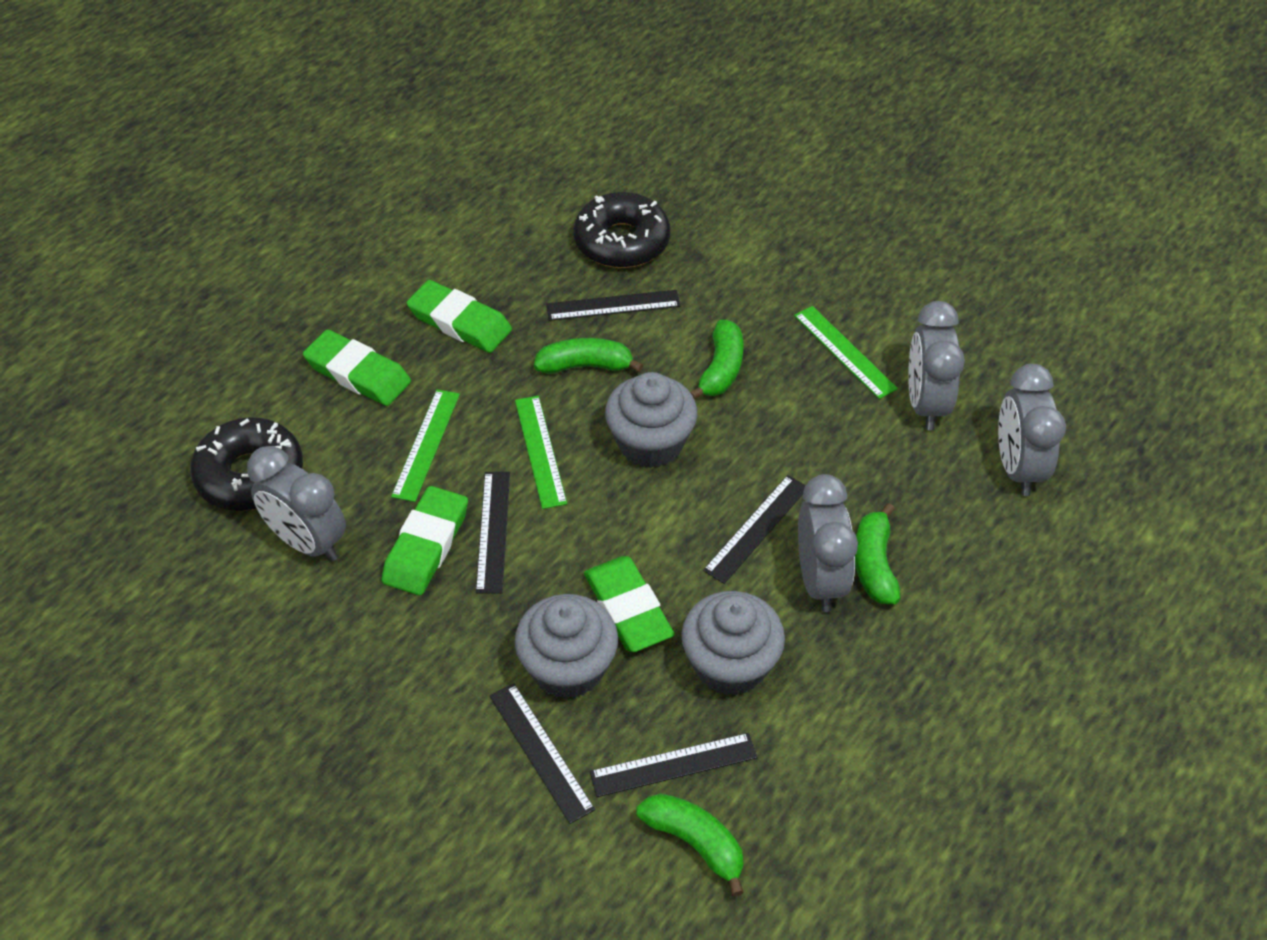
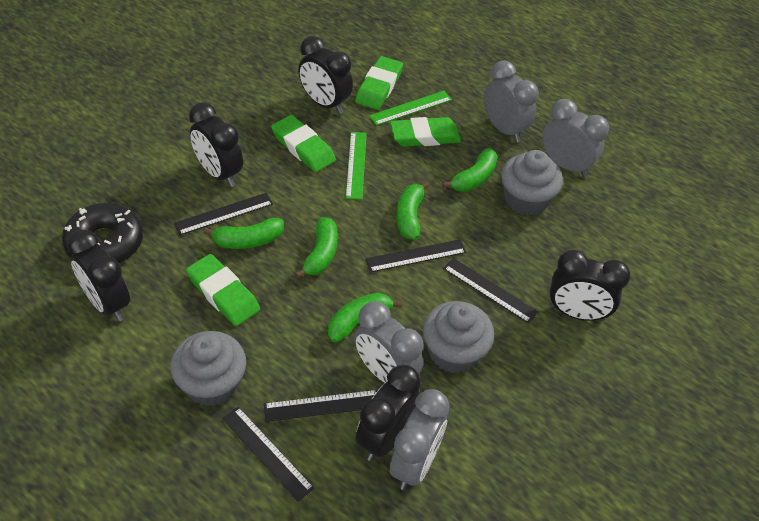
black clock: 0 -> 5
black donut: 2 -> 1
green banana: 4 -> 5
green ruler: 3 -> 2

